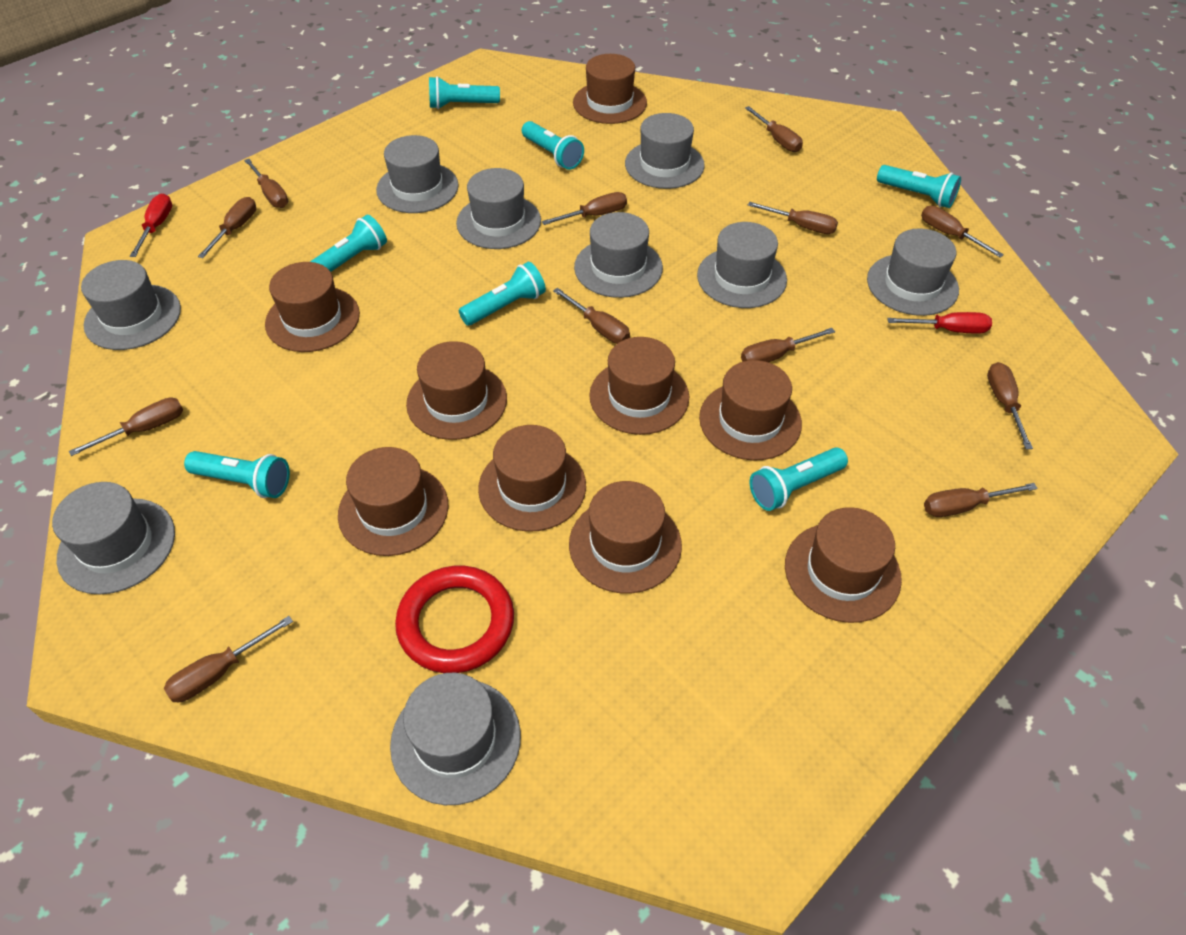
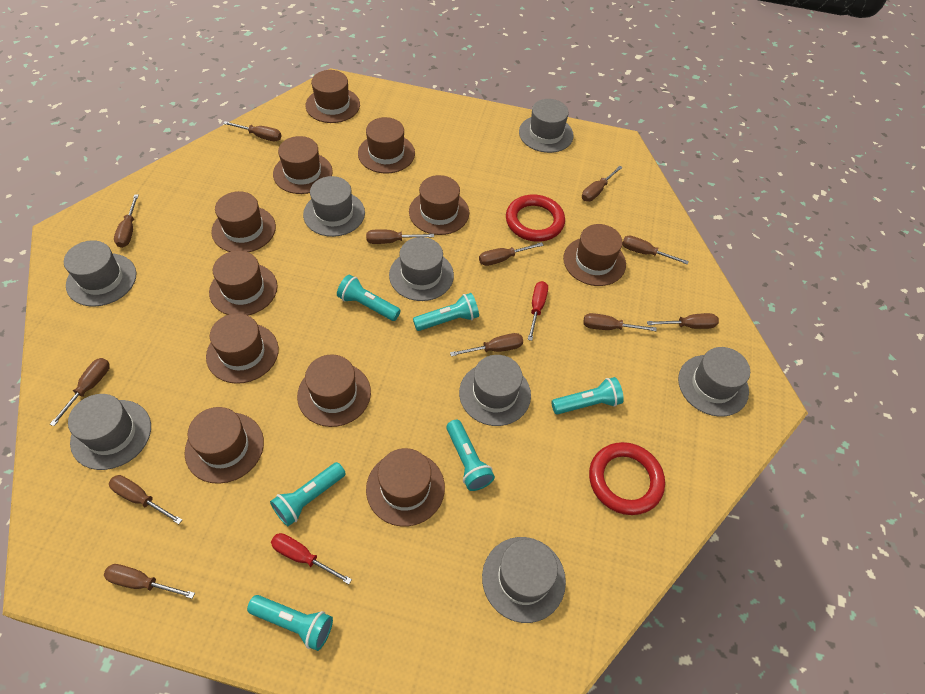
brown hat: 9 -> 11
grey hat: 9 -> 8
red ring: 1 -> 2
turquoise flashlight: 7 -> 6

